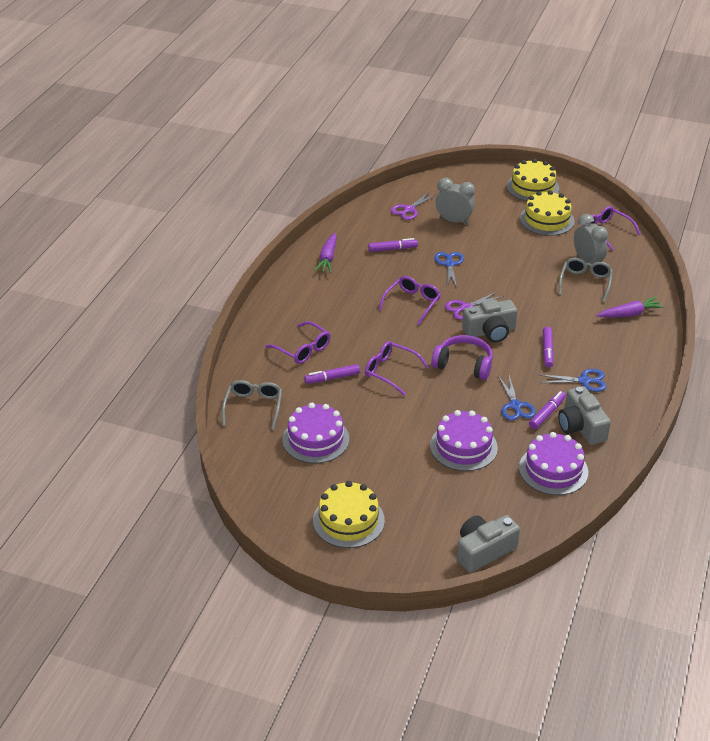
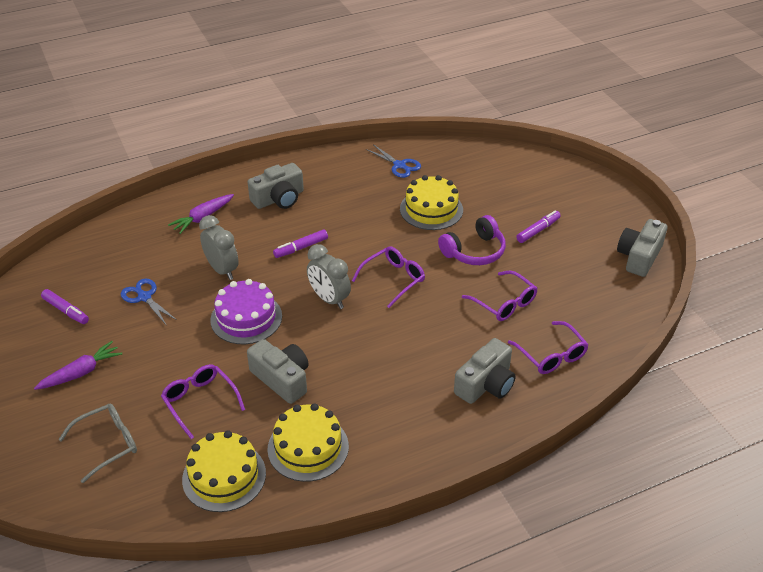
blue scissors: 3 -> 2
grey camera: 3 -> 4
grey glasses: 2 -> 1
purple cake: 3 -> 1
purple marker: 4 -> 3
purple scissors: 2 -> 0

